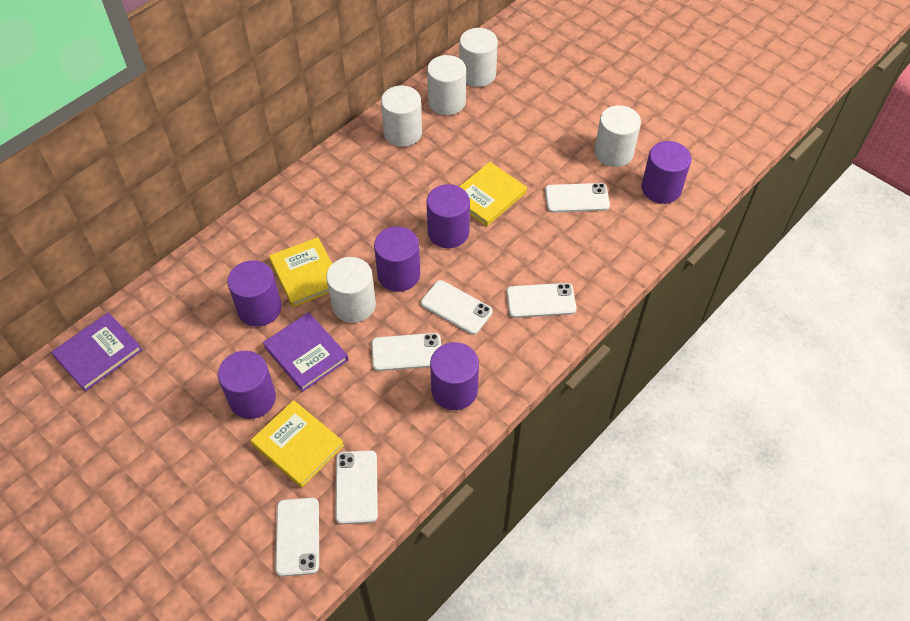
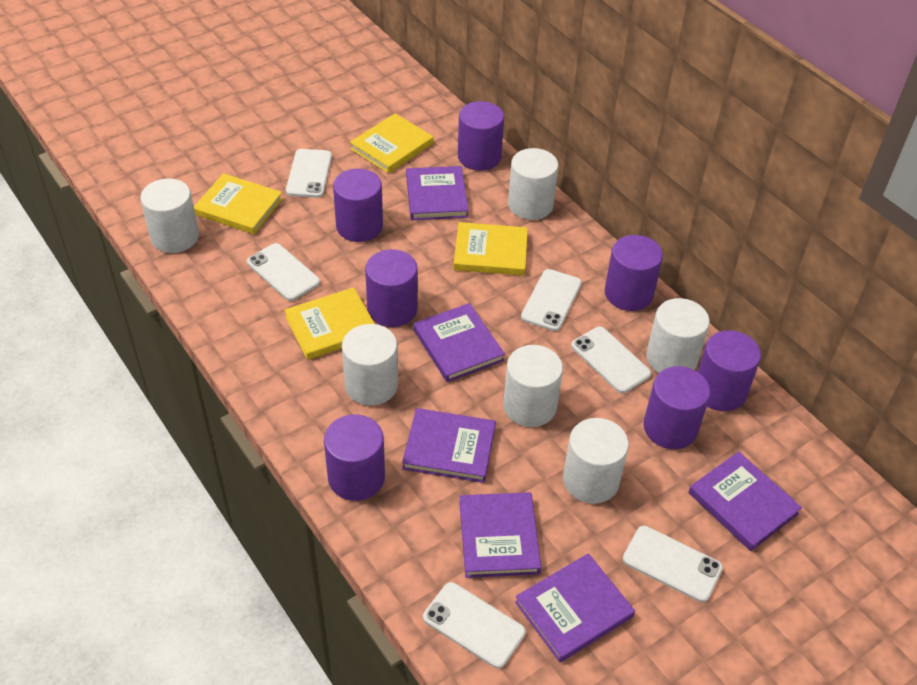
purple book: 2 -> 6
purple cylinder: 6 -> 7
white cylinder: 5 -> 6
yellow book: 3 -> 4

